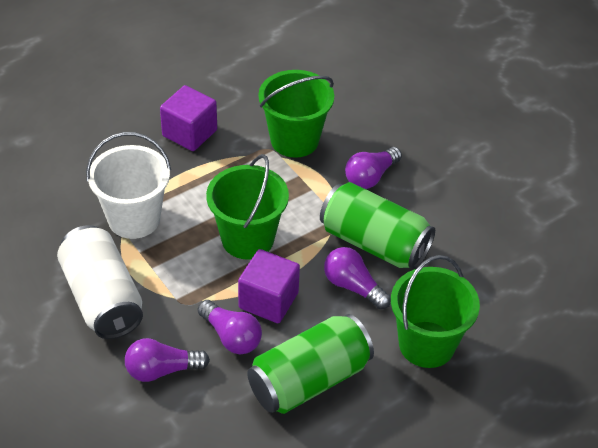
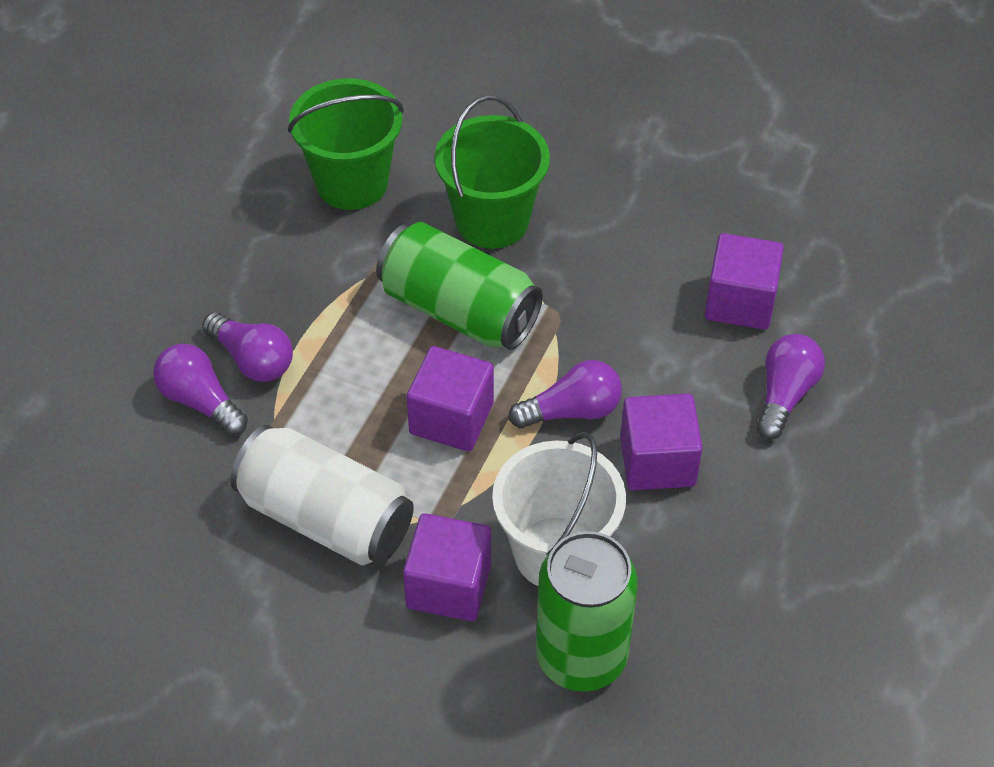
green bucket: 3 -> 2
purple cube: 2 -> 4

